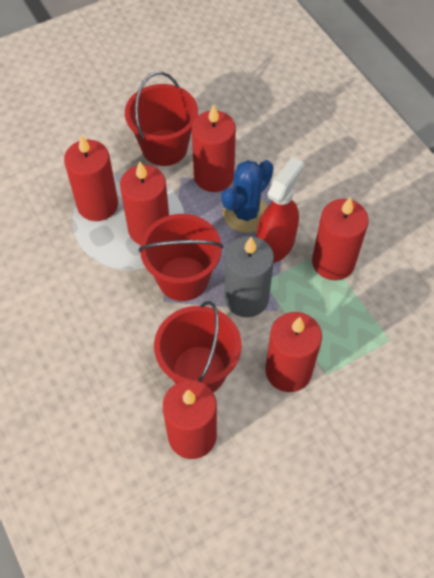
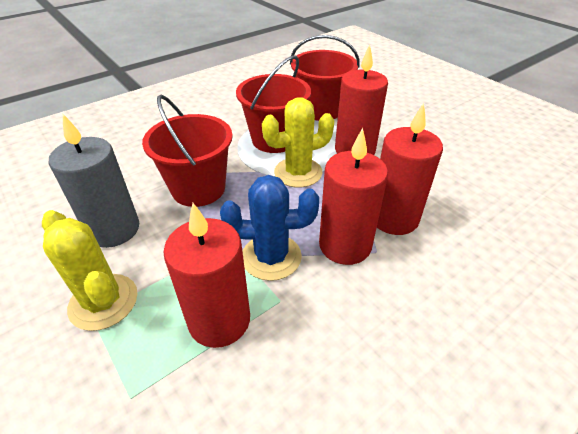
red candle: 6 -> 4
red spray bottle: 1 -> 0
yellow cactus: 0 -> 2

